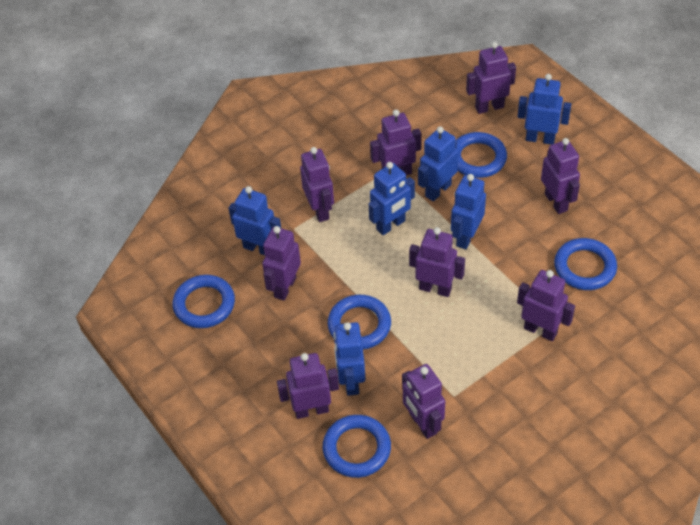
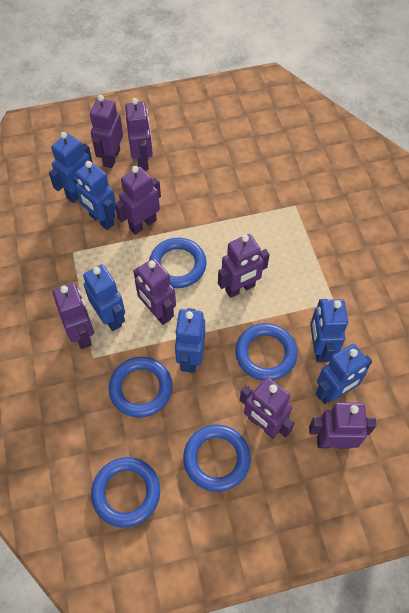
purple robot: 9 -> 8

